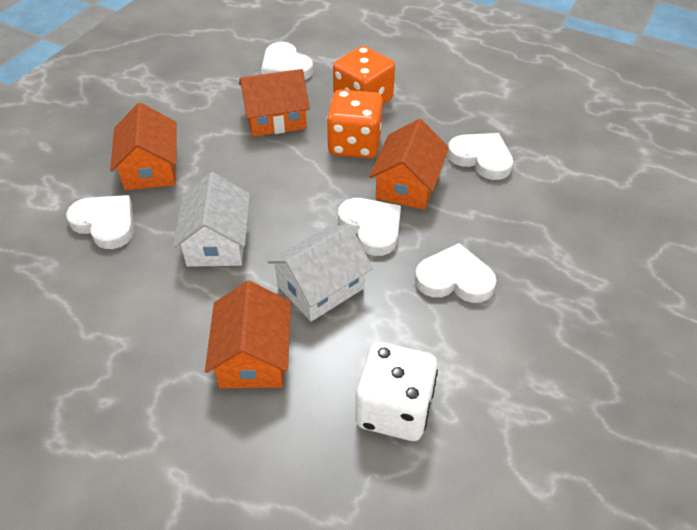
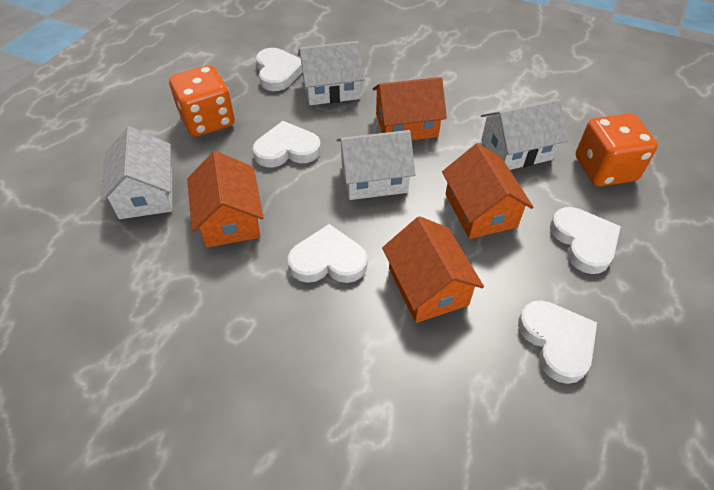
white dice: 1 -> 0
white house: 2 -> 4

